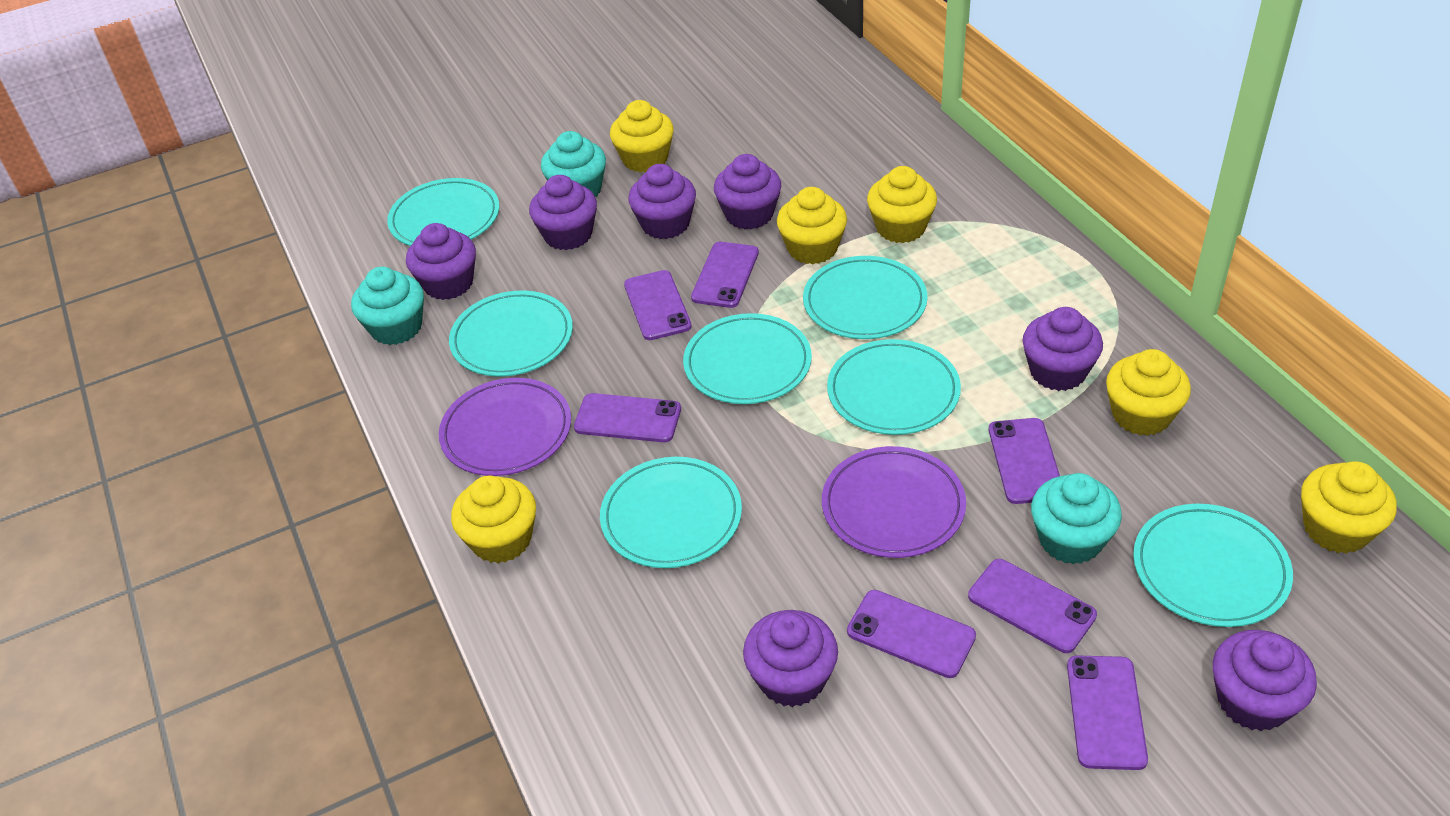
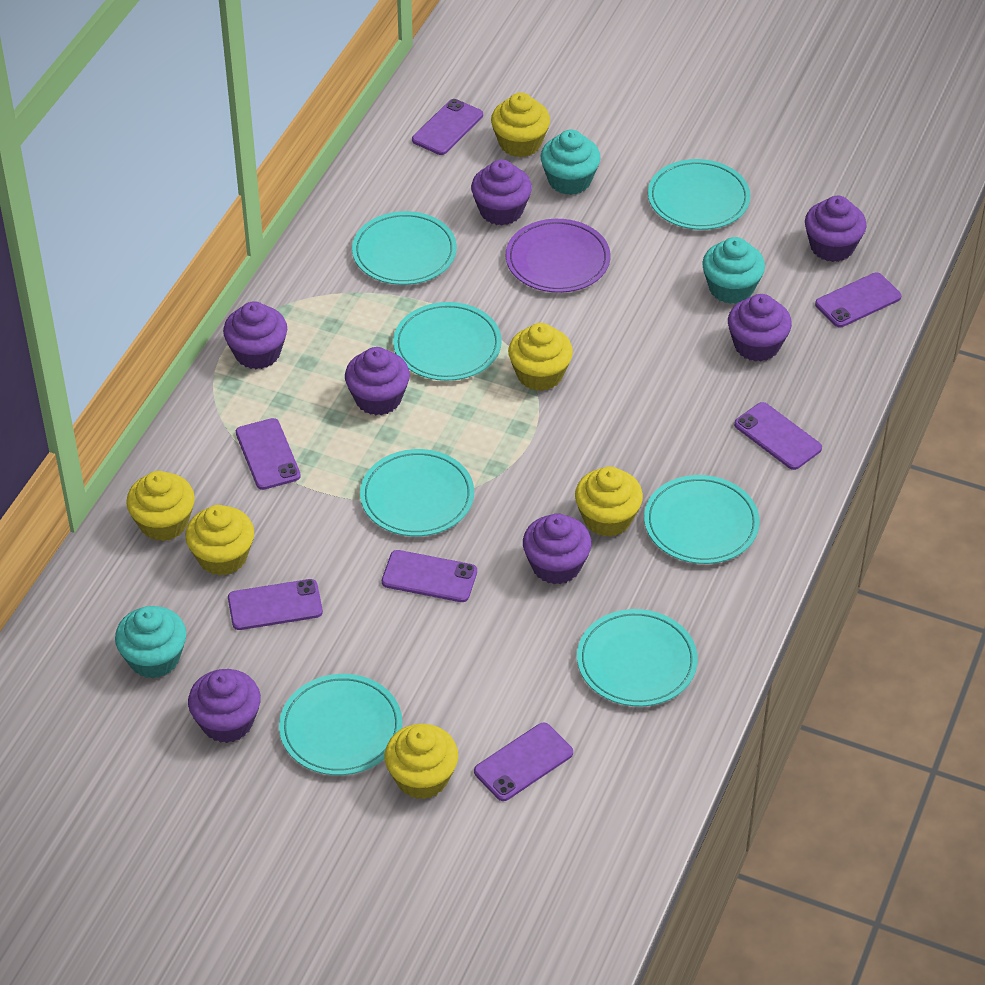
purple plate: 2 -> 1

